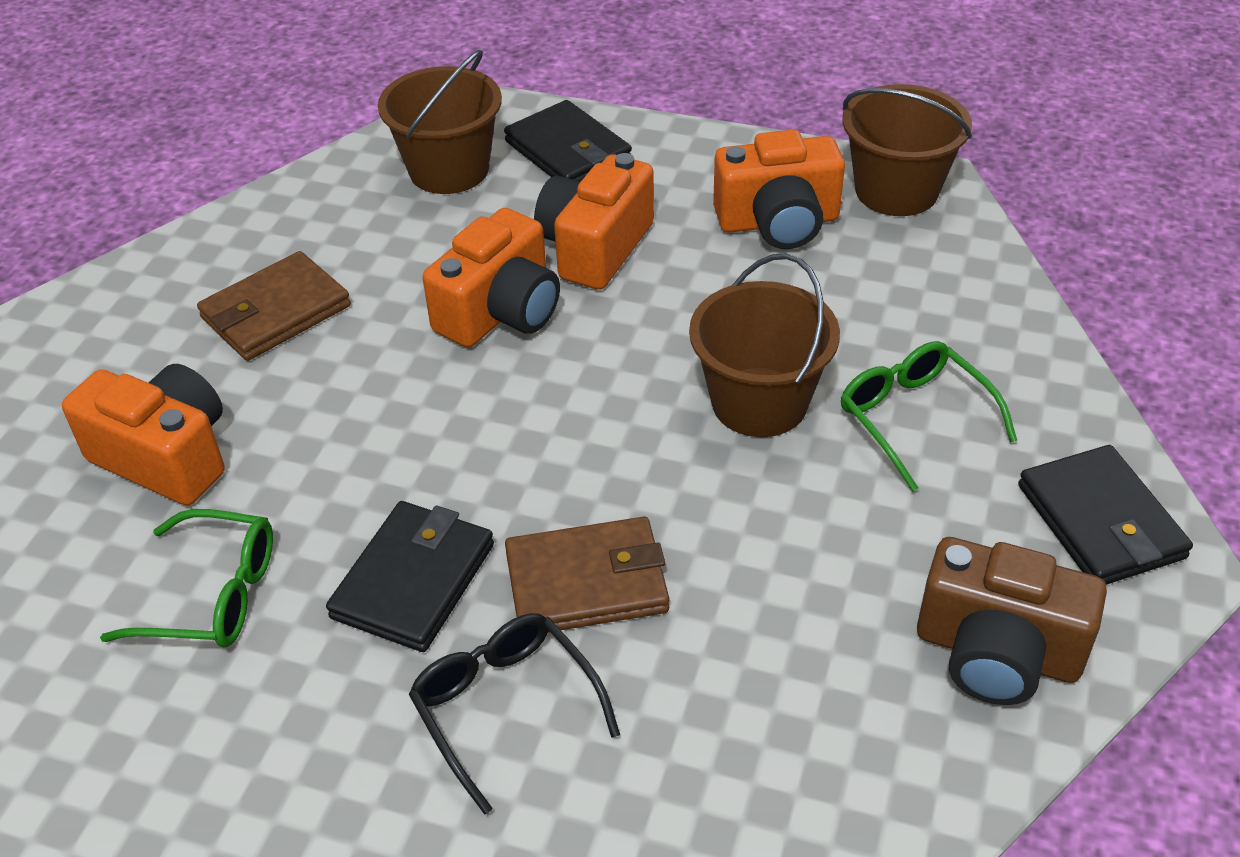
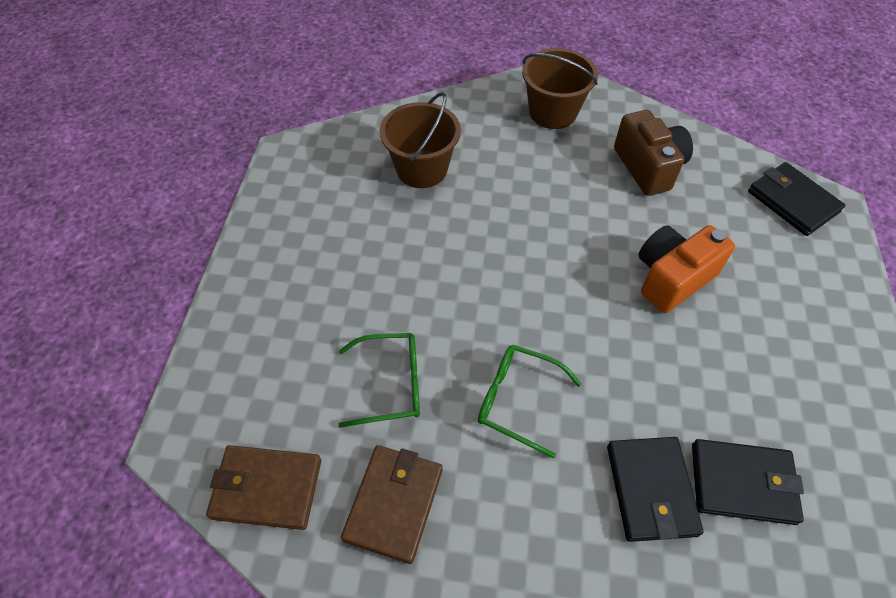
black glasses: 1 -> 0
brown bucket: 3 -> 2
orange camera: 4 -> 1

